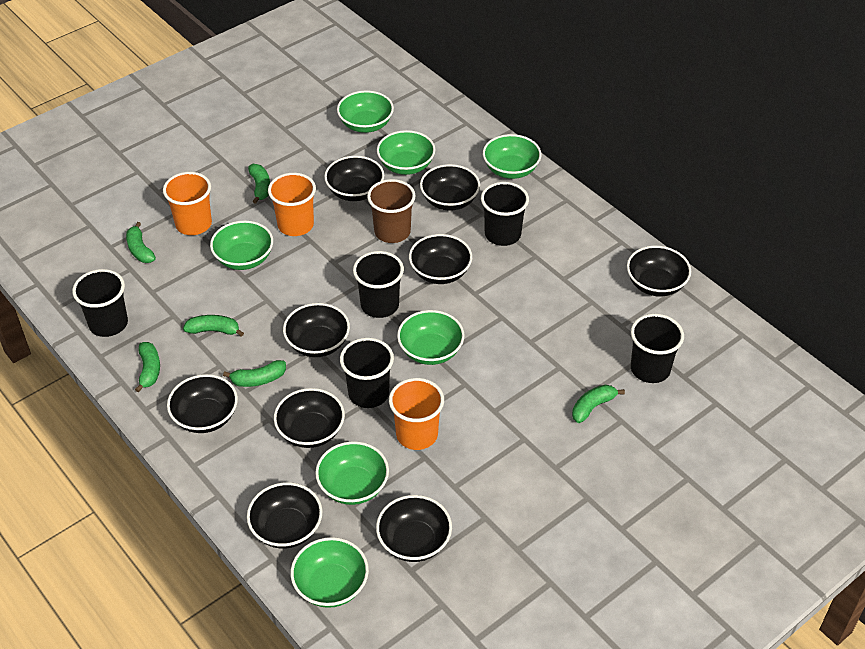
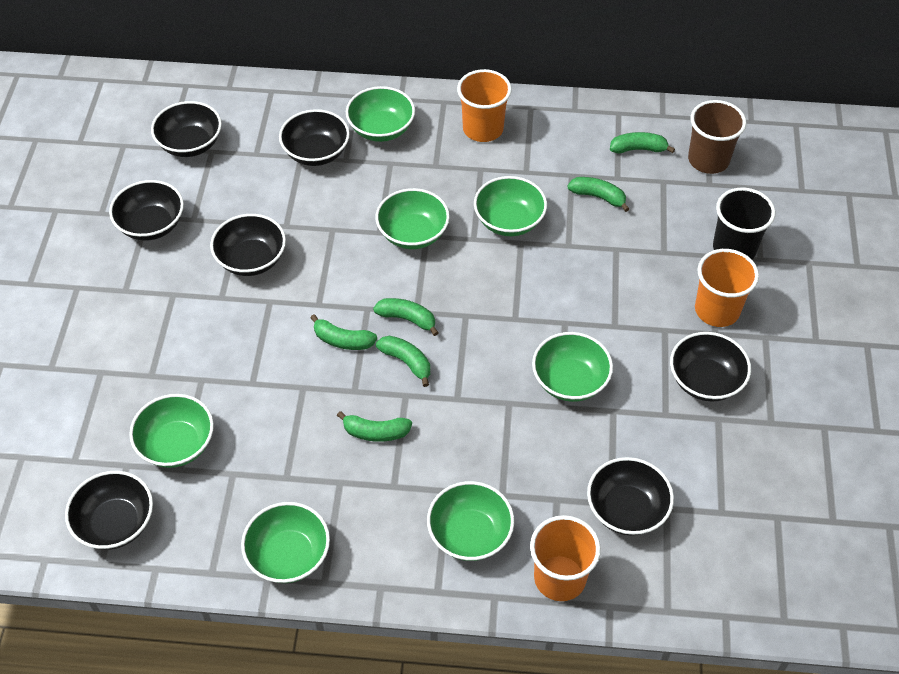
black bowl: 9 -> 7
black cup: 5 -> 1

